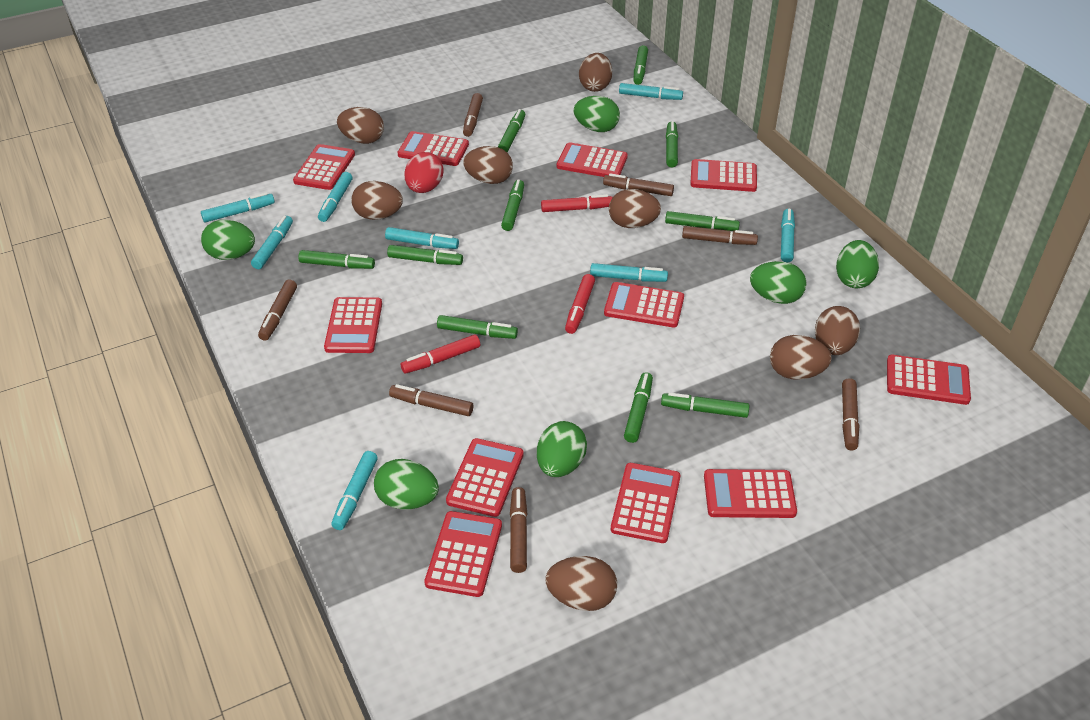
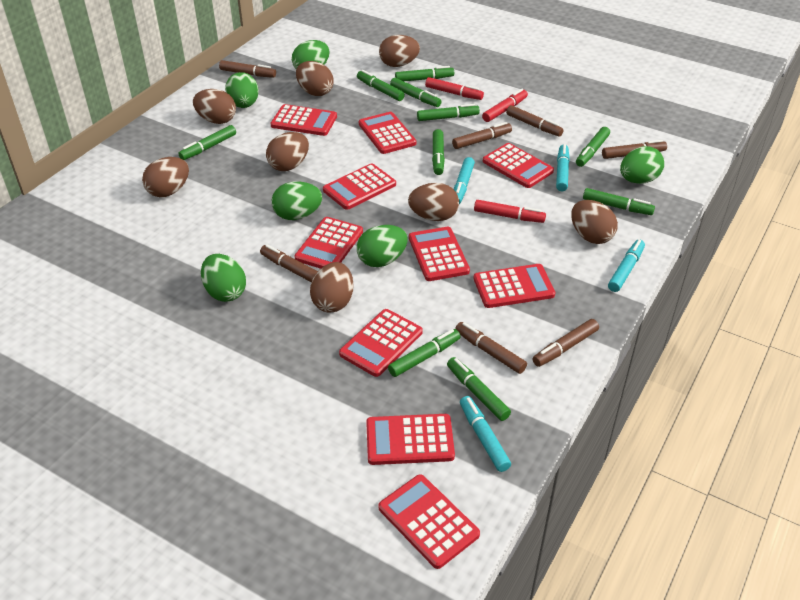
red calculator: 11 -> 10
red egg: 1 -> 0
turquoise marker: 8 -> 4

